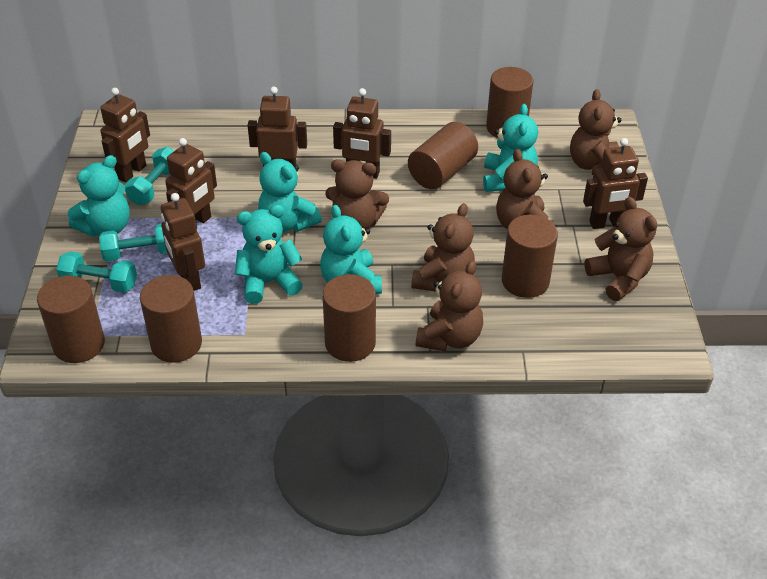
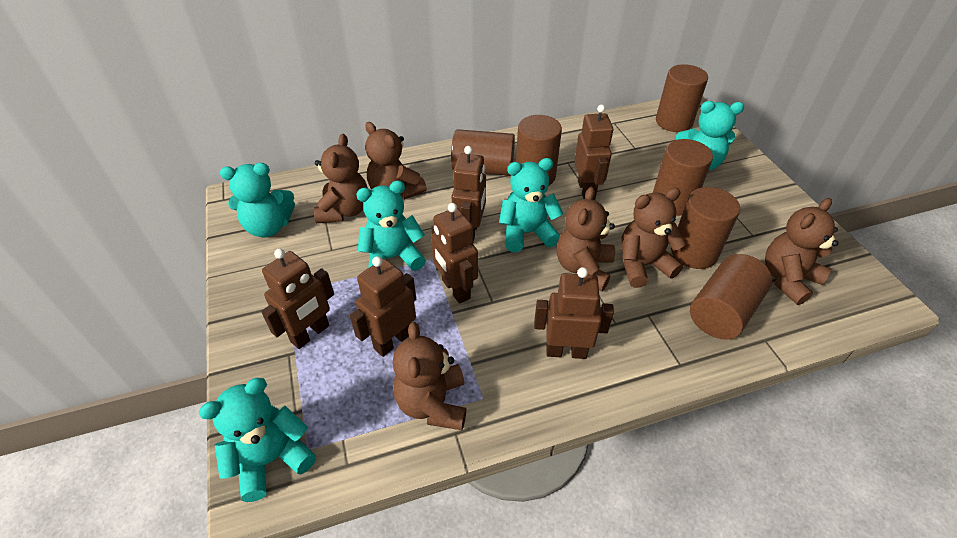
turquoise dumbbell: 3 -> 0

